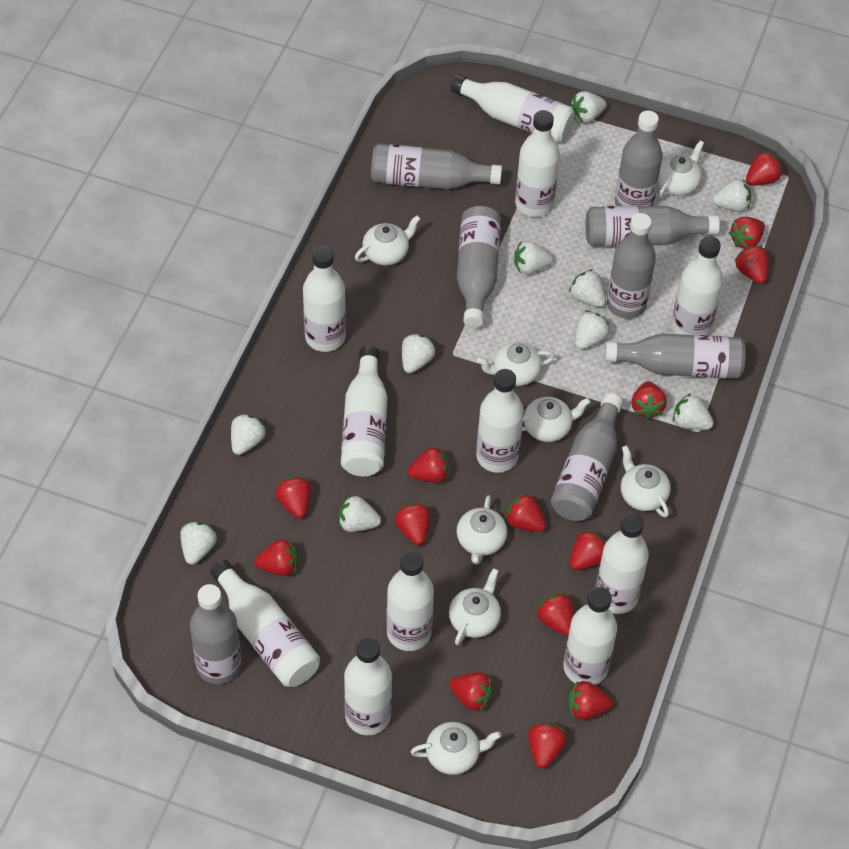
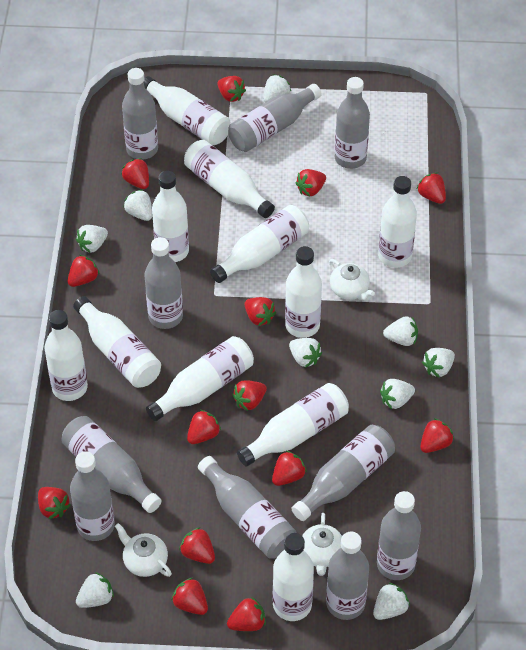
grey bottle: 8 -> 10
white strawberry: 10 -> 9
white teapot: 8 -> 3

